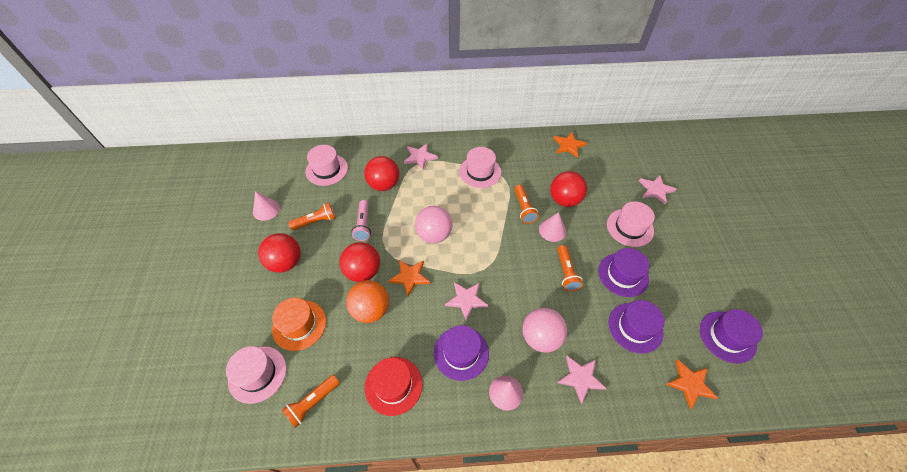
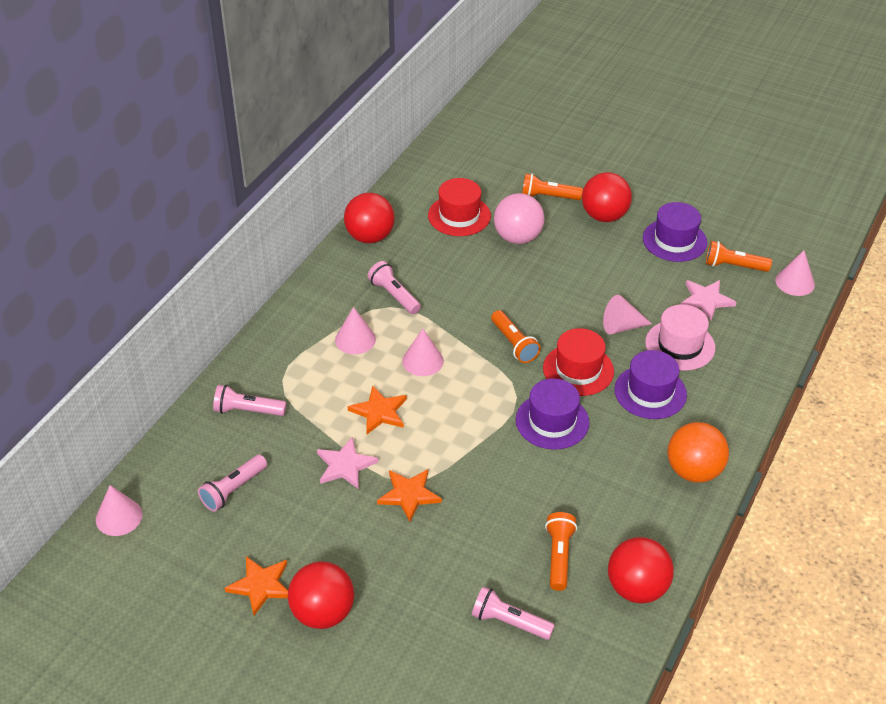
orange hat: 1 -> 0
pink ball: 2 -> 1
pink cone: 3 -> 5
pink flashlight: 1 -> 4
pink hat: 4 -> 1
pink star: 4 -> 2
purple hat: 4 -> 3
red hat: 1 -> 2

